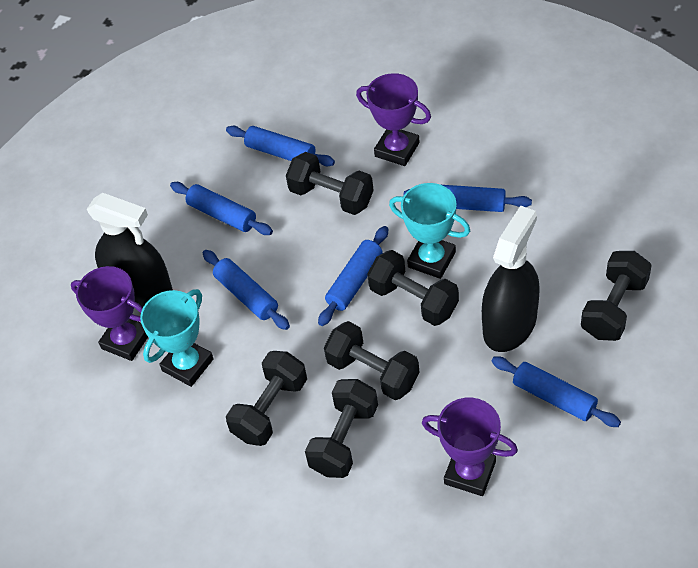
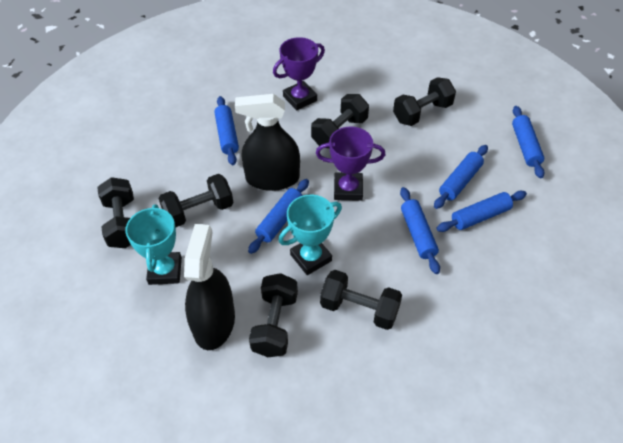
purple trophy: 3 -> 2

